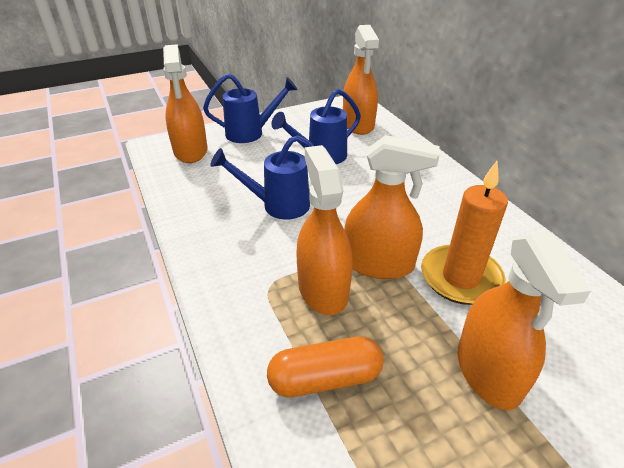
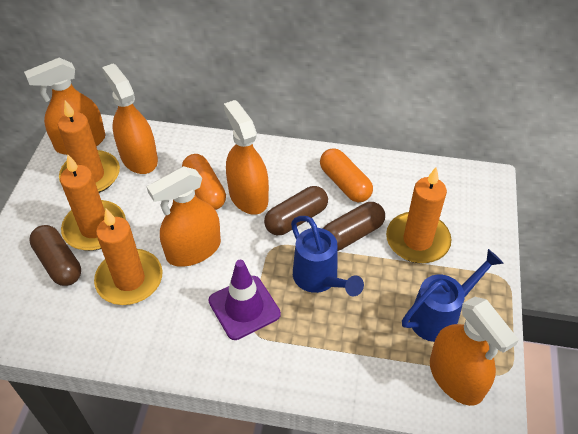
blue watering can: 3 -> 2
brown capsule: 0 -> 3
orange candle: 1 -> 4
orange capsule: 1 -> 2
purple traffic cone: 0 -> 1

